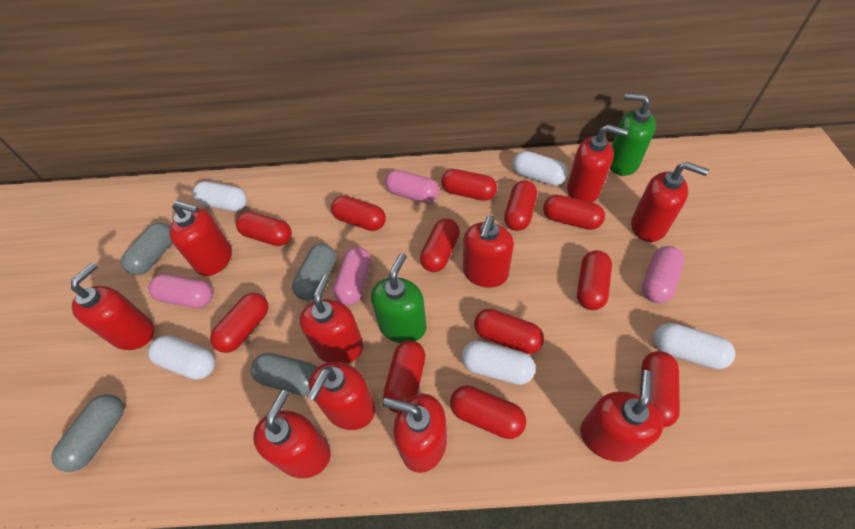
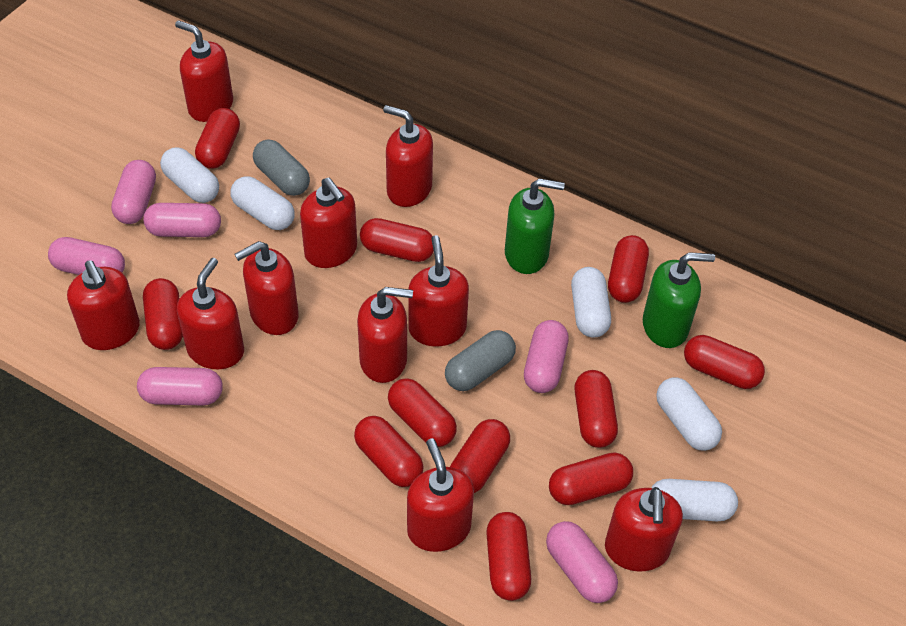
grey capsule: 4 -> 2
pink capsule: 4 -> 6
red capsule: 12 -> 11

